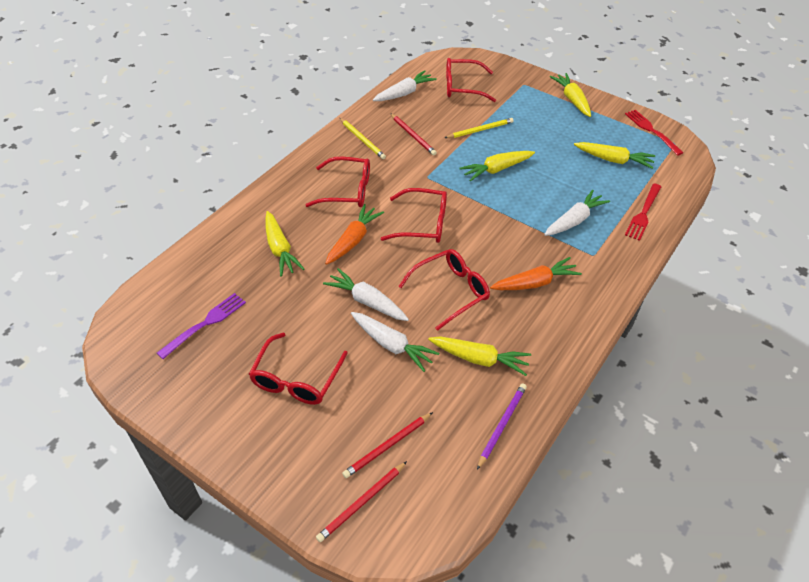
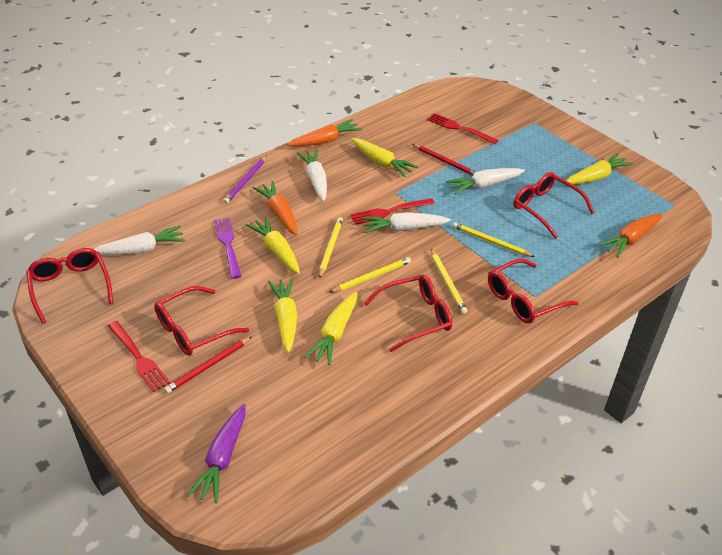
orange carrot: 2 -> 3
purple carrot: 0 -> 1
red fork: 2 -> 3
red pencil: 3 -> 2
yellow pencil: 2 -> 4

